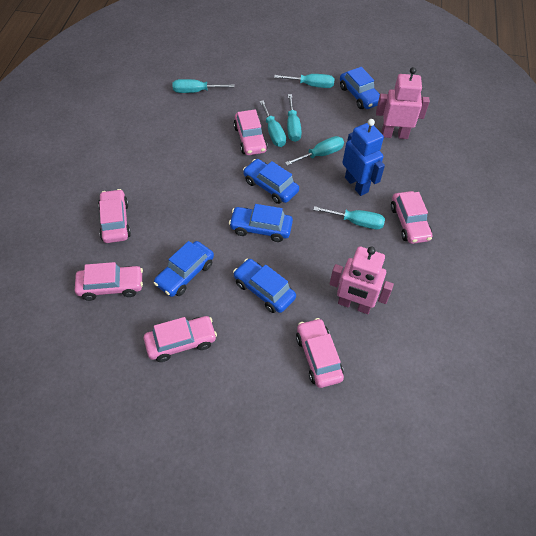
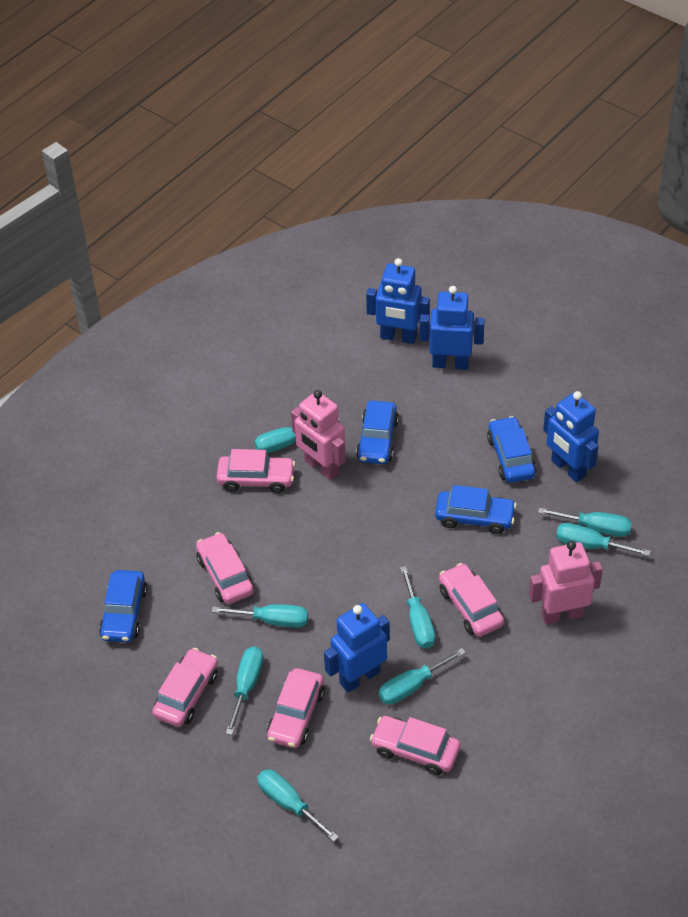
blue car: 5 -> 4
blue robot: 1 -> 4
turquoise screwdriver: 6 -> 8

